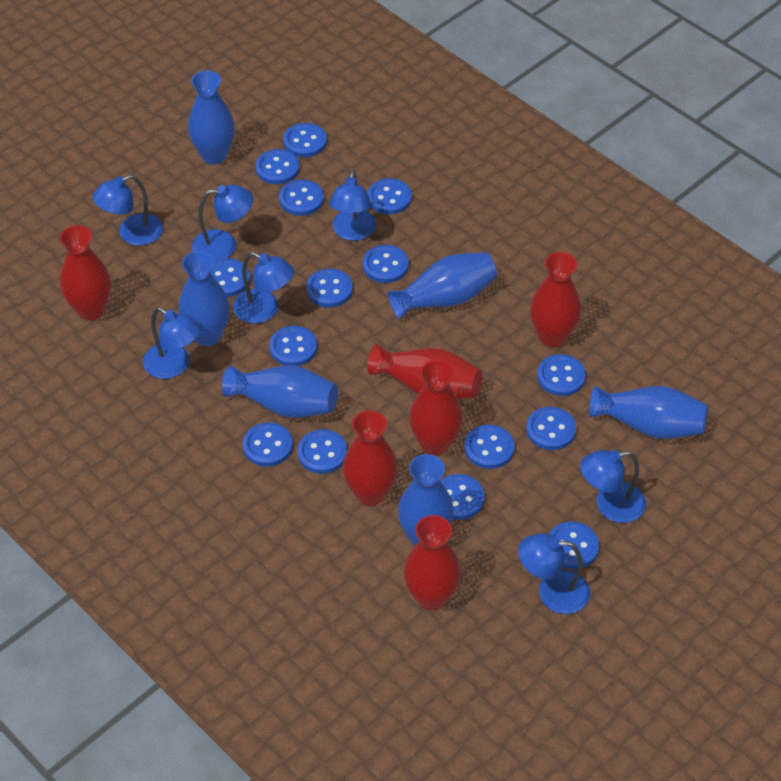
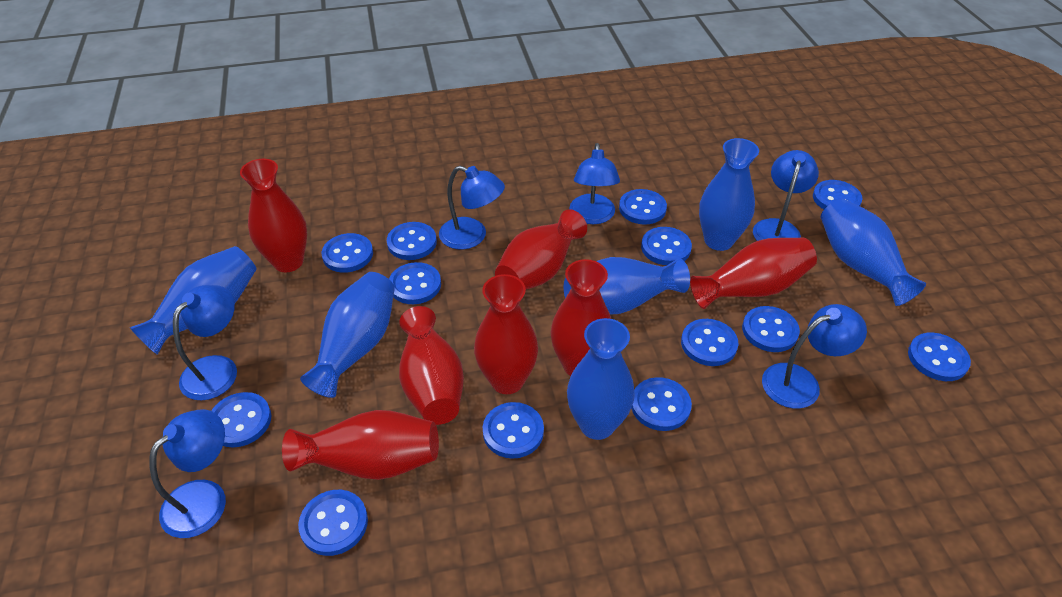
blue button: 15 -> 13
blue lamp: 7 -> 6
red vase: 6 -> 7

